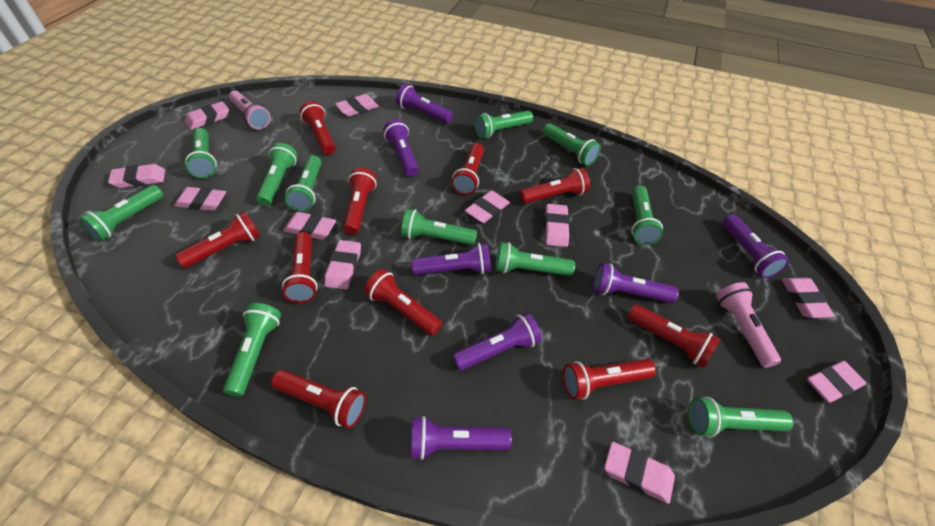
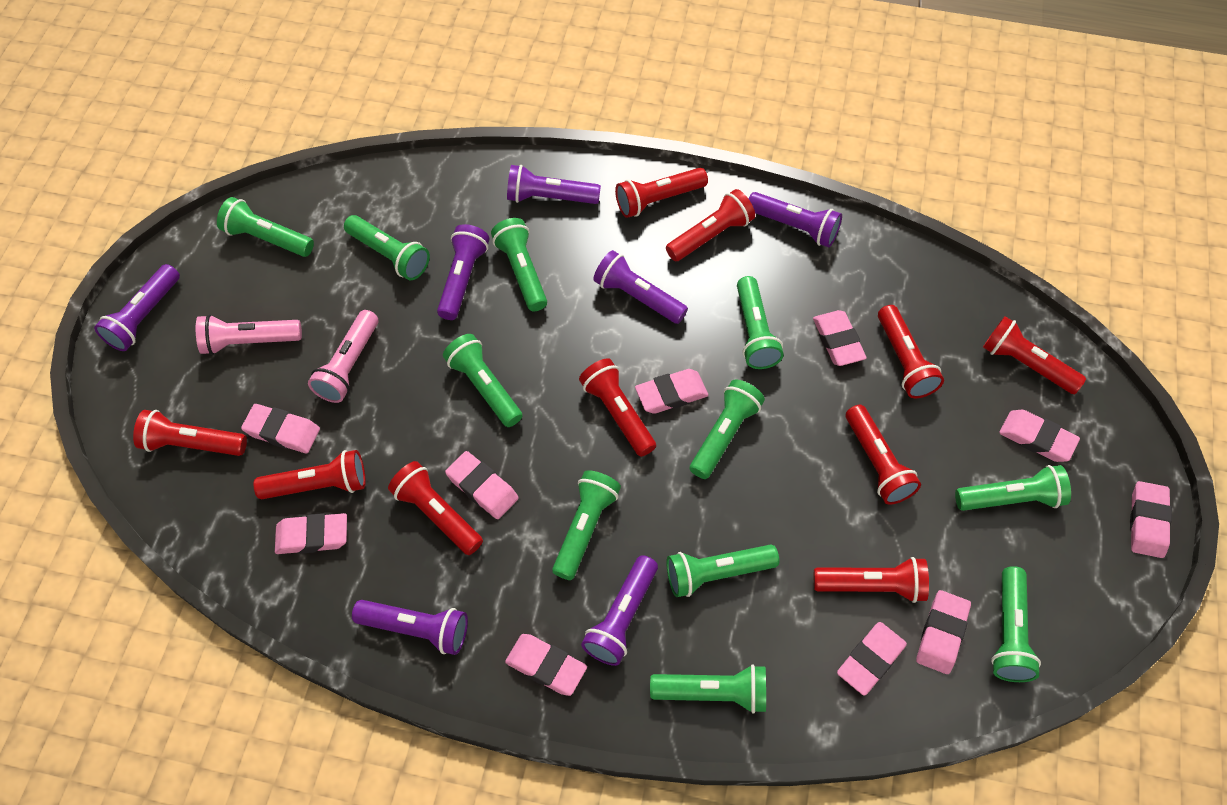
pink eraser: 11 -> 10

